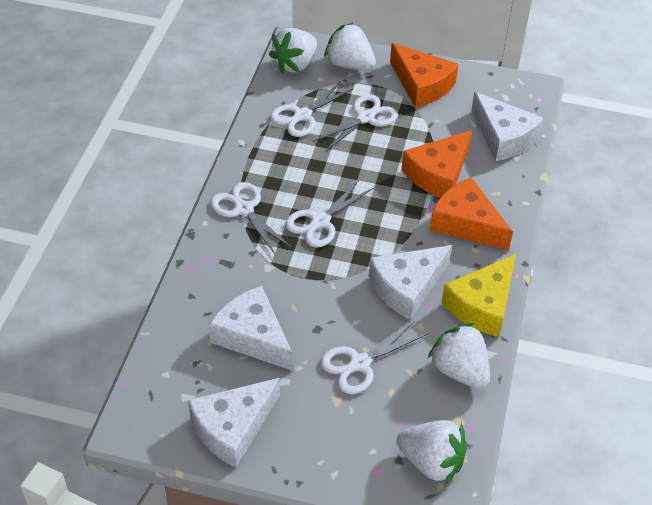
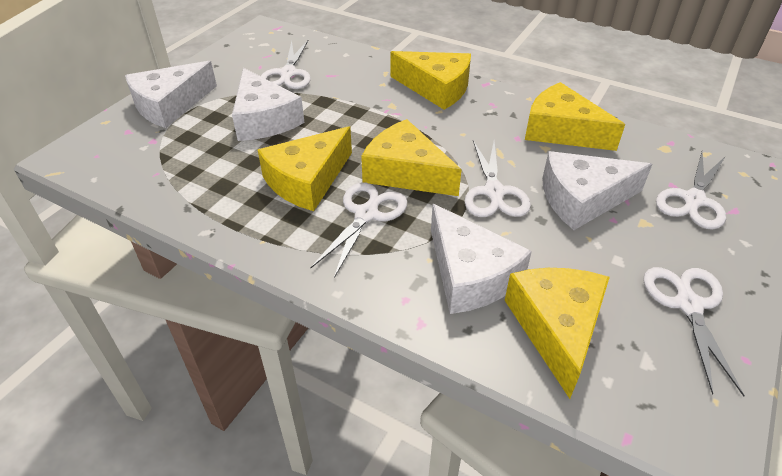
orange cheese: 3 -> 0
white strawberry: 4 -> 0
yellow cheese: 1 -> 5

